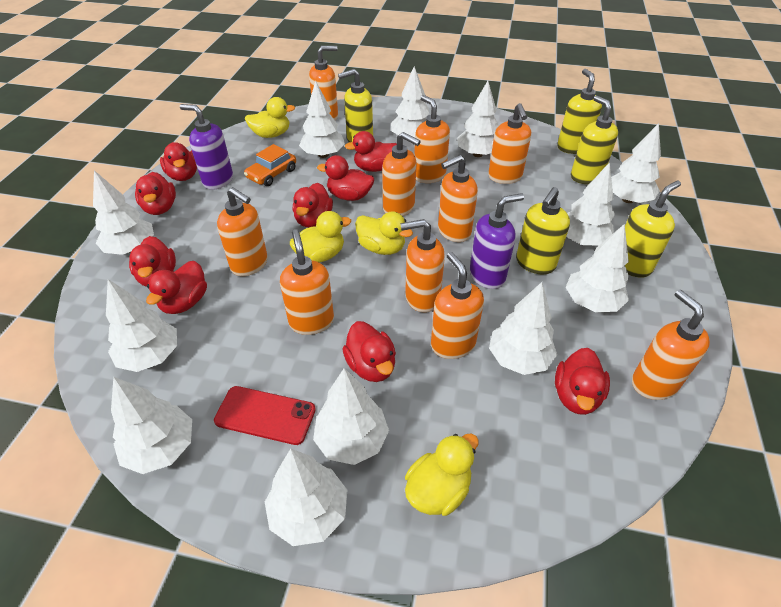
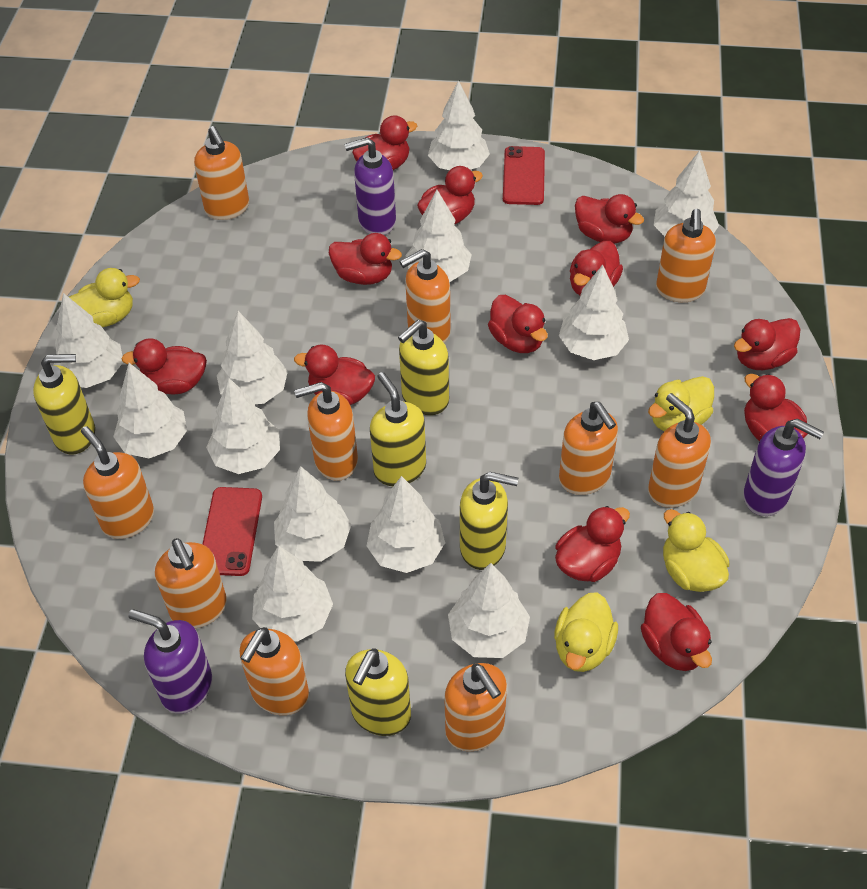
orange car: 1 -> 0
purple soap dispenser: 2 -> 3
red duck: 9 -> 12
red phone: 1 -> 2

